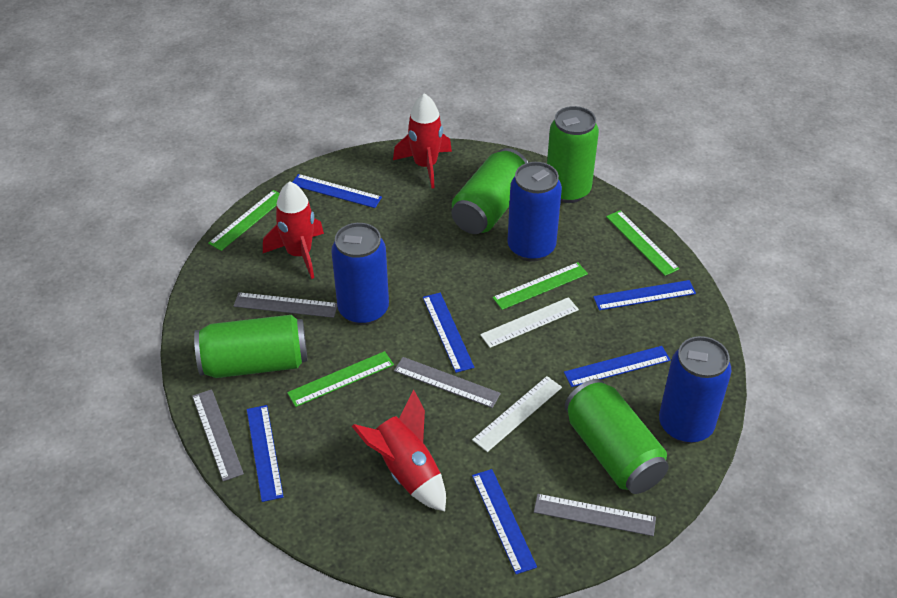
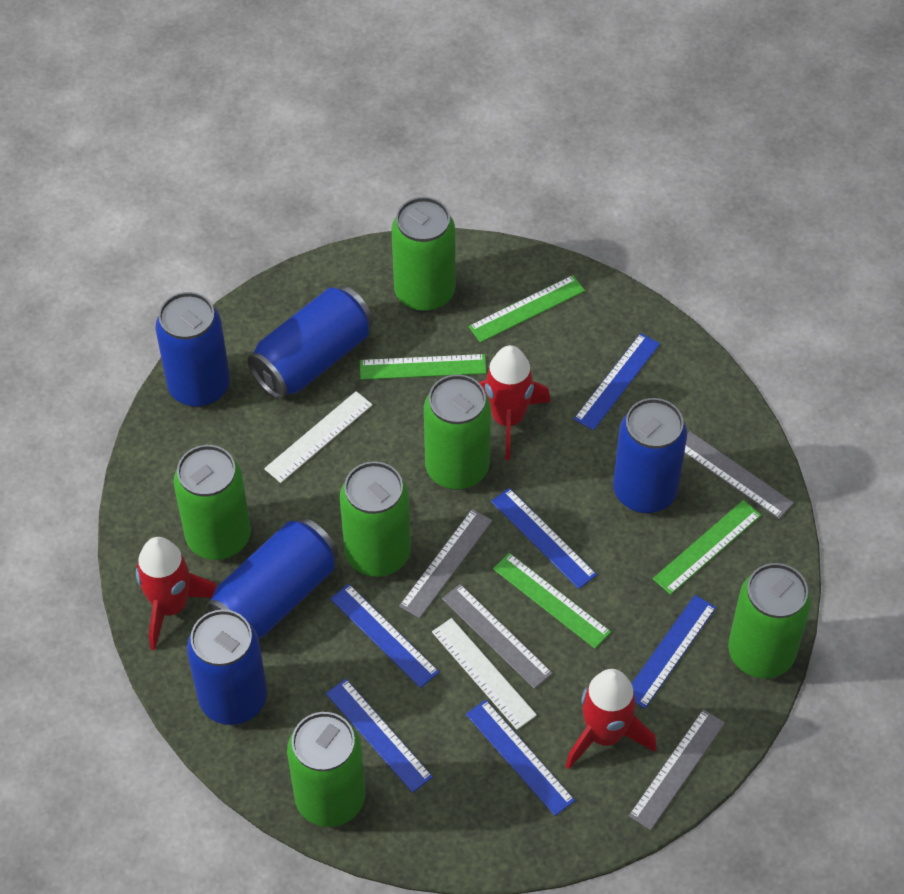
blue can: 3 -> 5
green can: 4 -> 6

